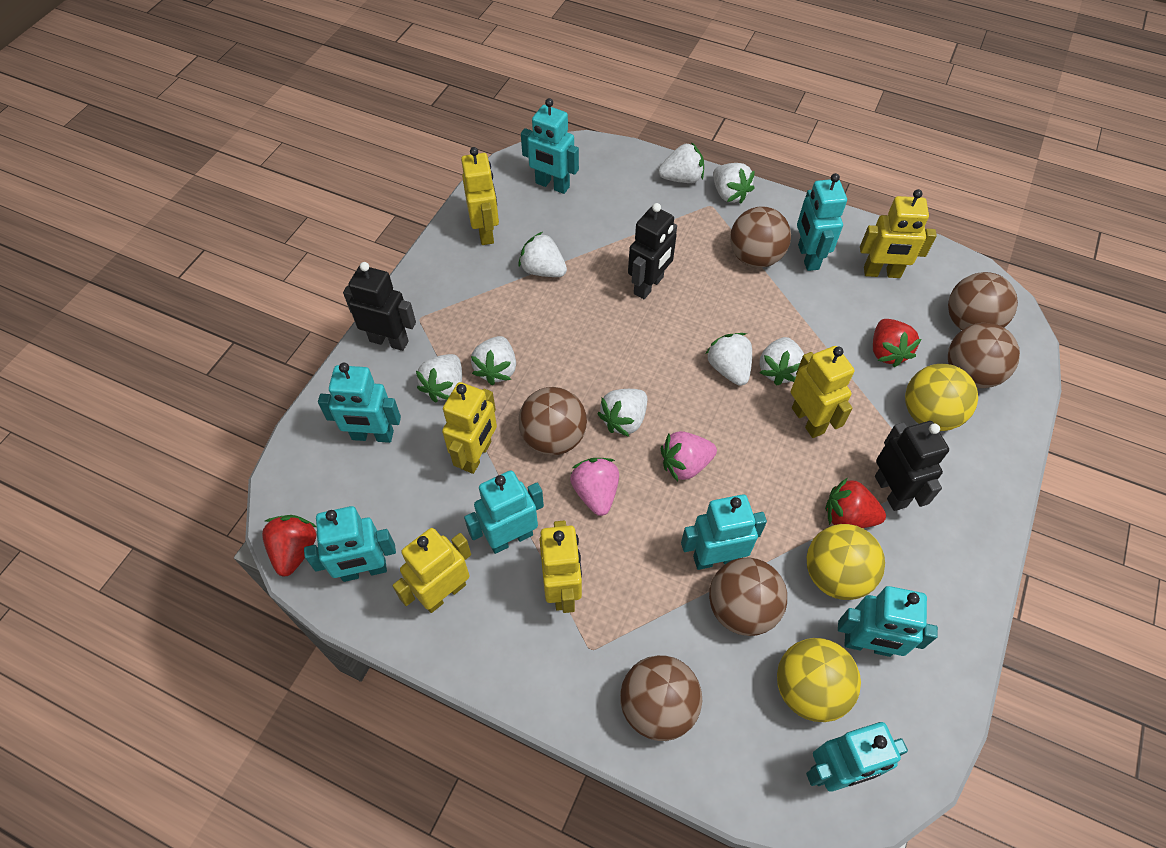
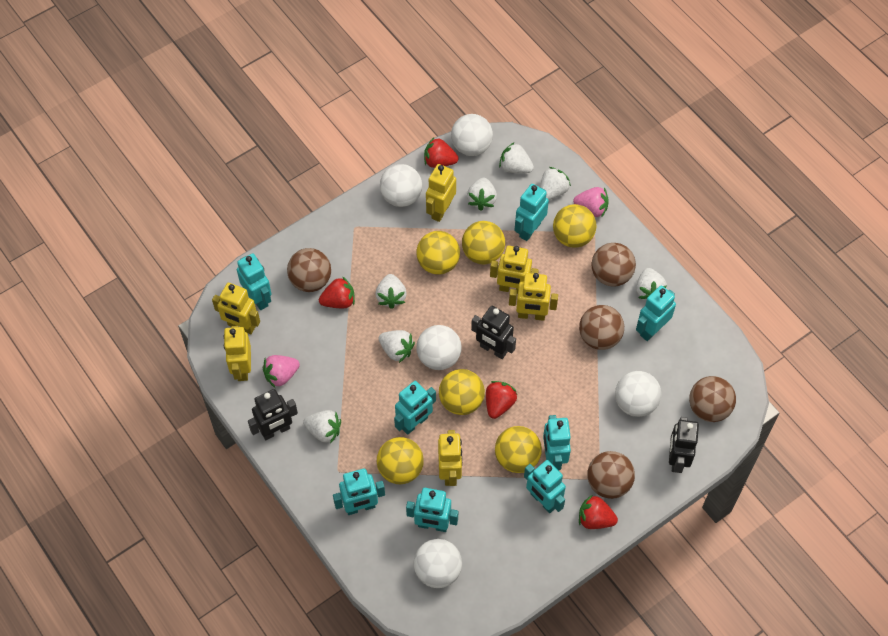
brown ball: 6 -> 5
red strawberry: 3 -> 4
white ball: 0 -> 5
white strawberry: 8 -> 7
yellow ball: 3 -> 6

